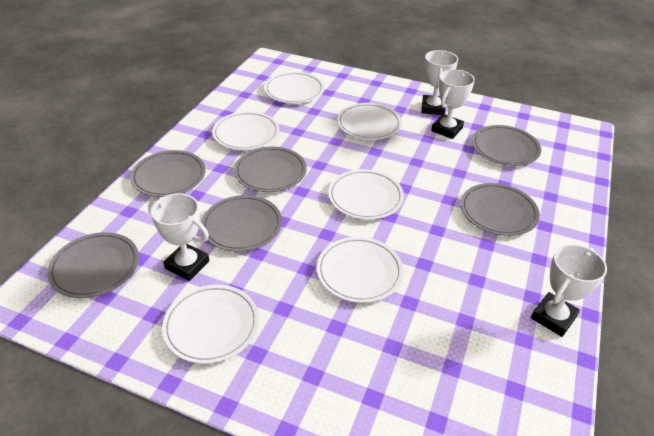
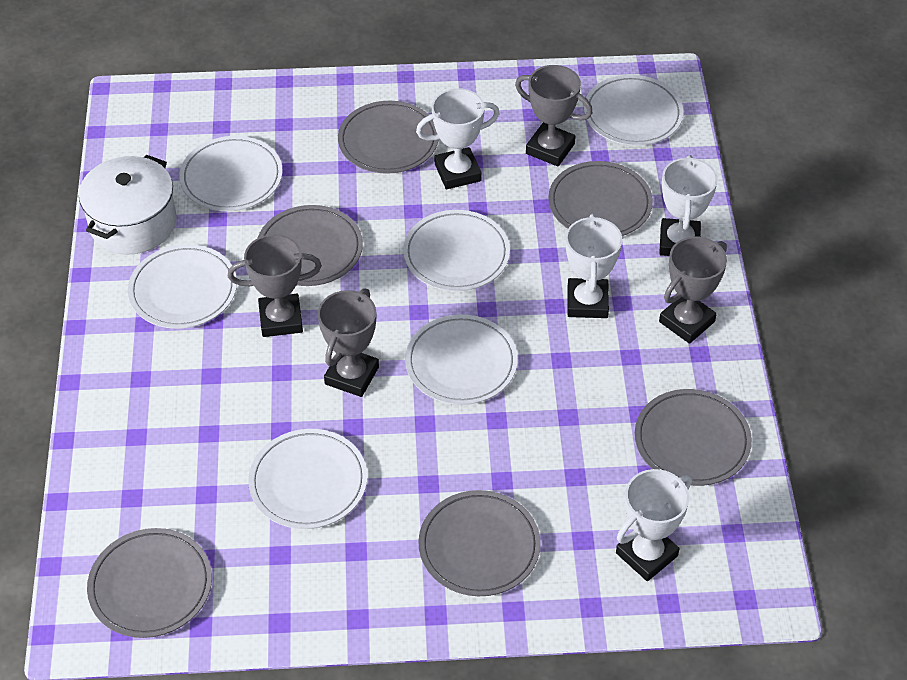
grey trophy: 0 -> 4
white pot: 0 -> 1

